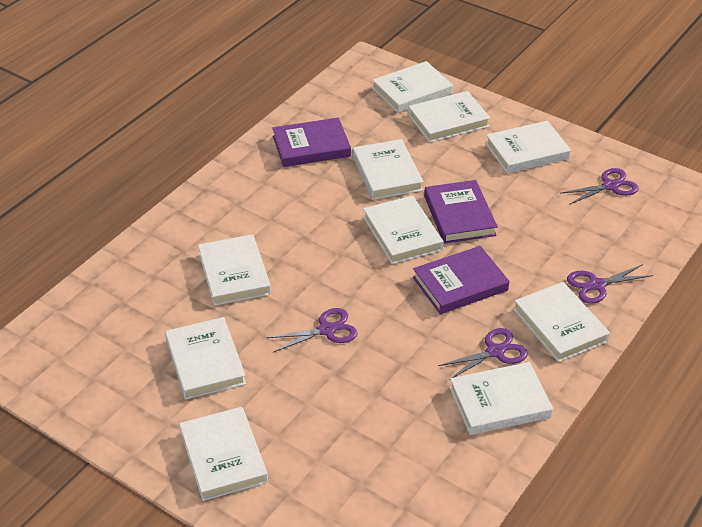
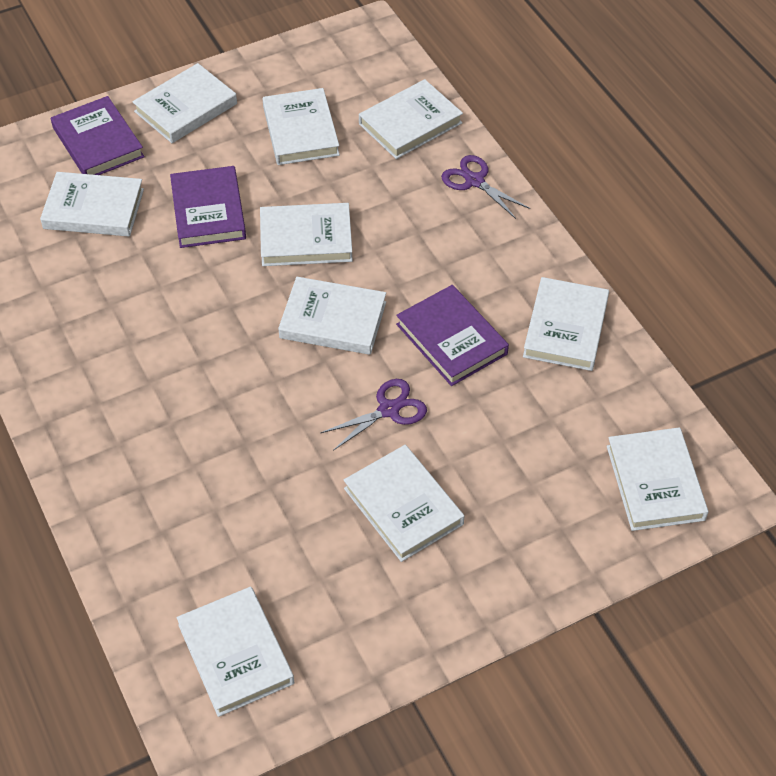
purple scissors: 4 -> 2

